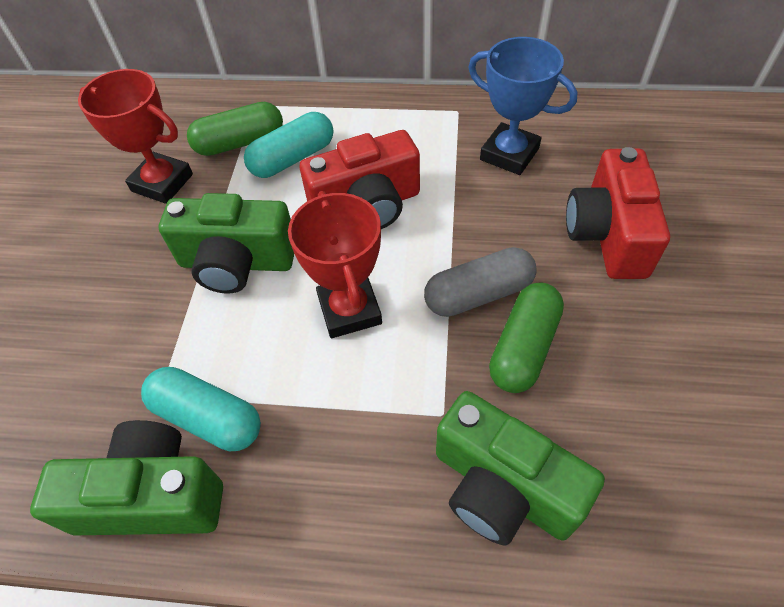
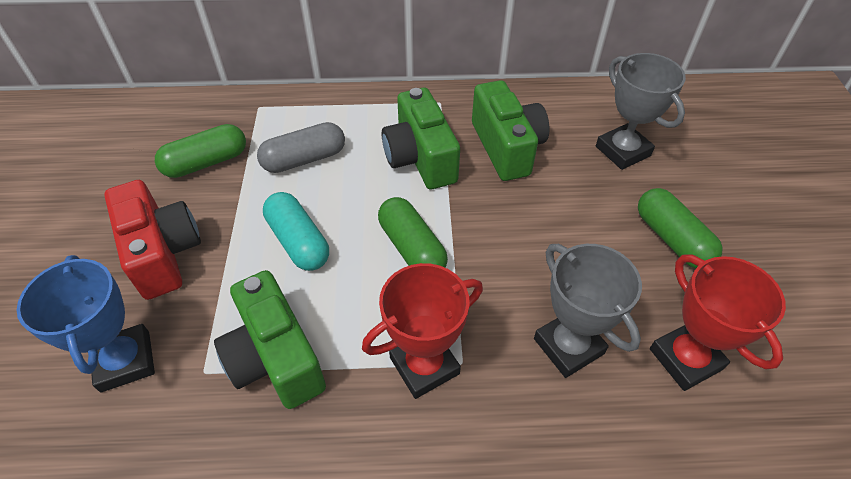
green capsule: 2 -> 3
grey trophy: 0 -> 2
red camera: 2 -> 1
turquoise capsule: 2 -> 1

